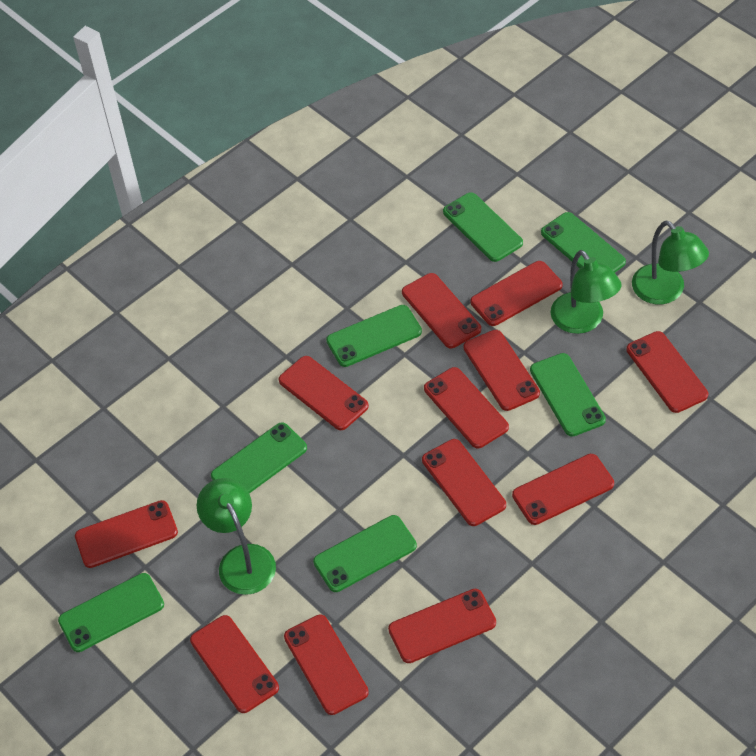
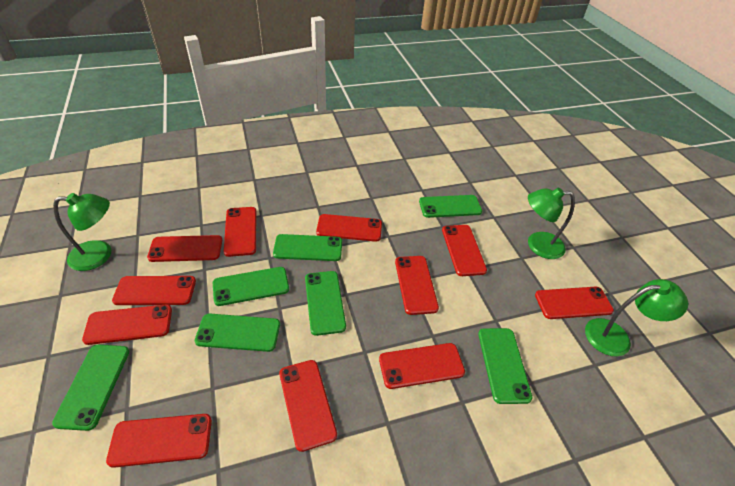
red phone: 12 -> 11

